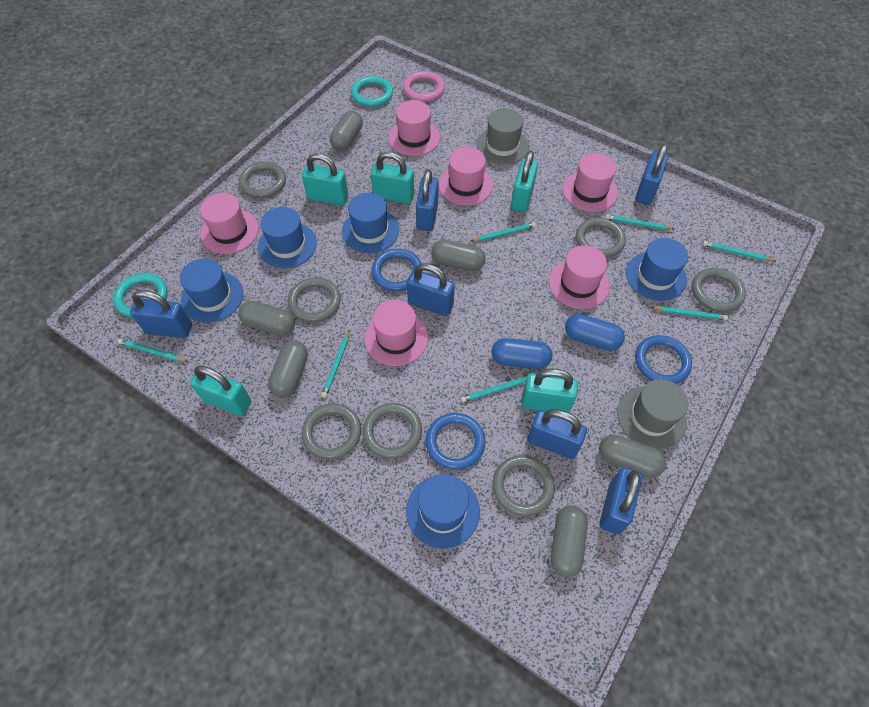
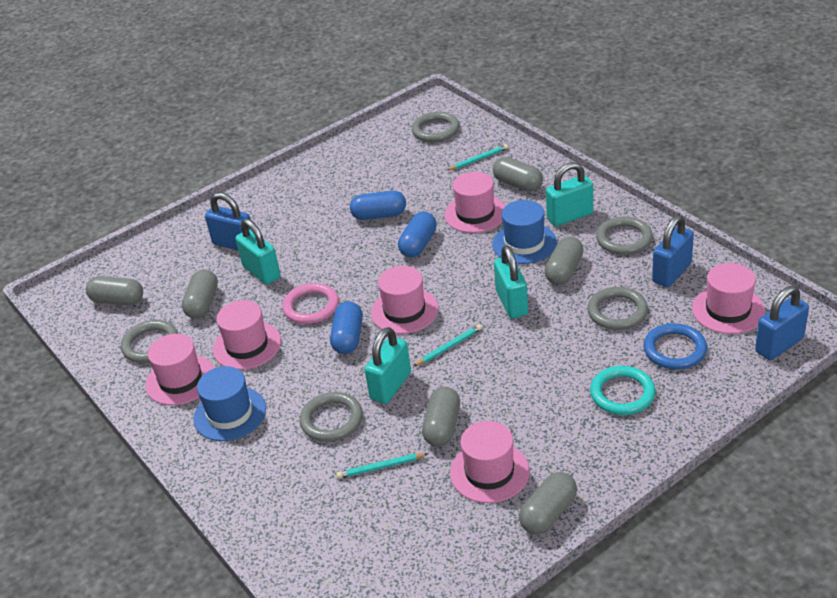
blue capsule: 2 -> 3
blue hat: 5 -> 2
blue padlock: 6 -> 3
blue ring: 3 -> 1
grey hat: 2 -> 0
grey ring: 7 -> 5
turquoise padlock: 5 -> 4
turquoise pencil: 7 -> 3
turquoise ring: 2 -> 1

